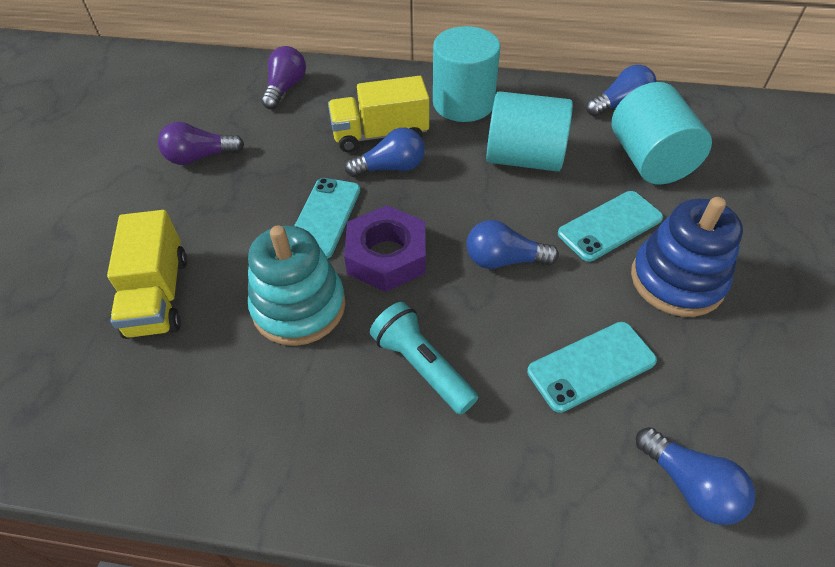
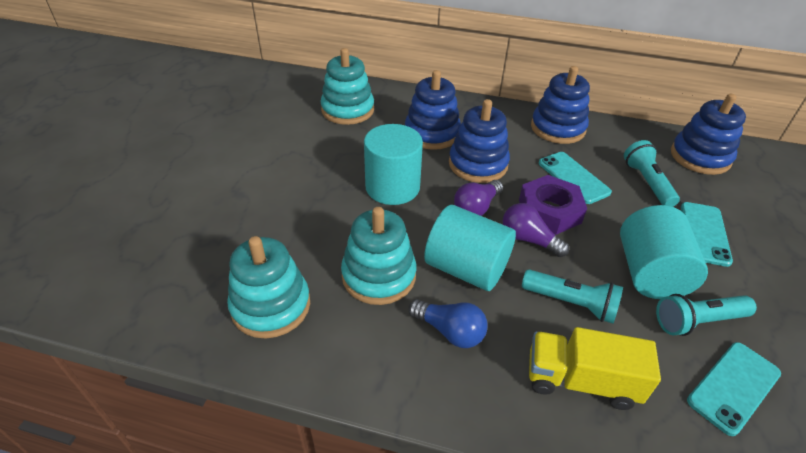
blue light bulb: 4 -> 1
blue stacking toy: 1 -> 4
turquoise flashlight: 1 -> 3
turquoise stacking toy: 1 -> 3
yellow truck: 2 -> 1

